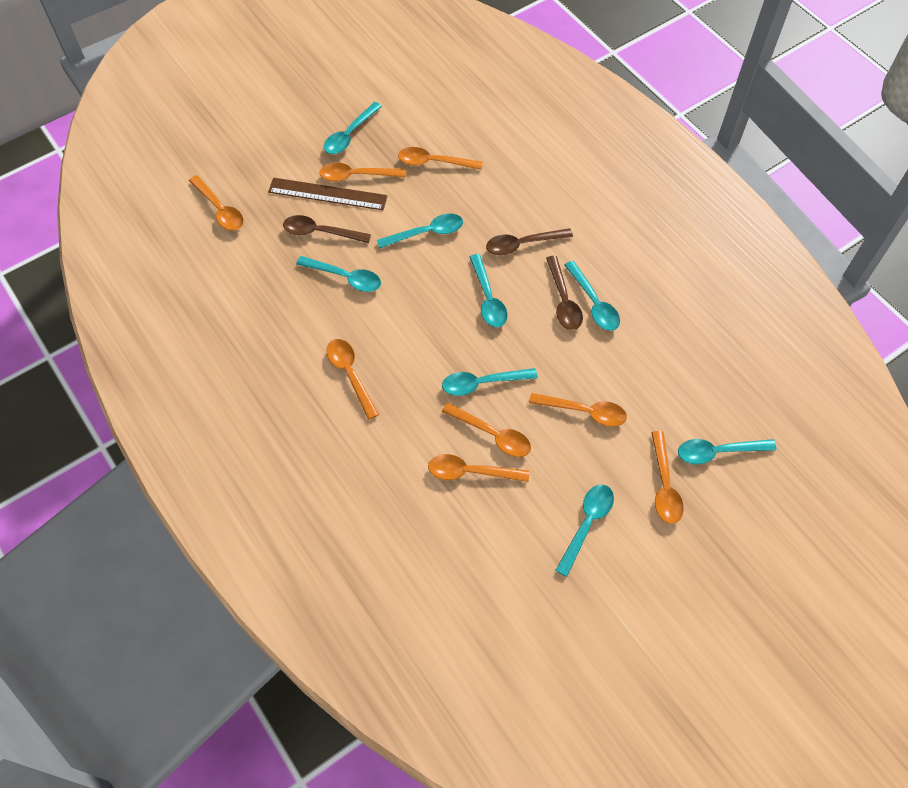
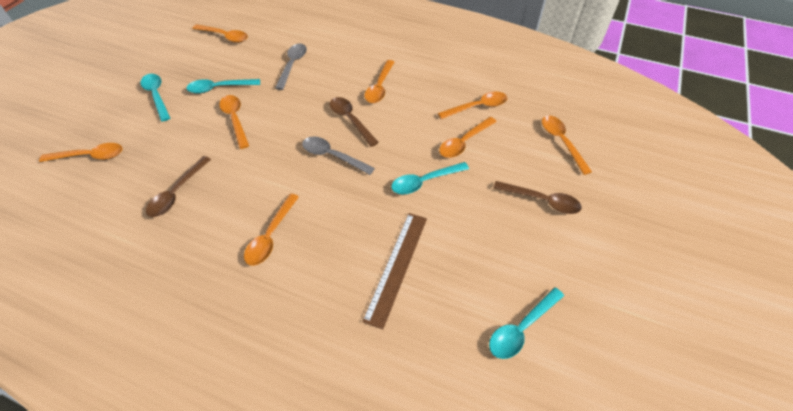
grey spoon: 0 -> 2
turquoise spoon: 8 -> 4

